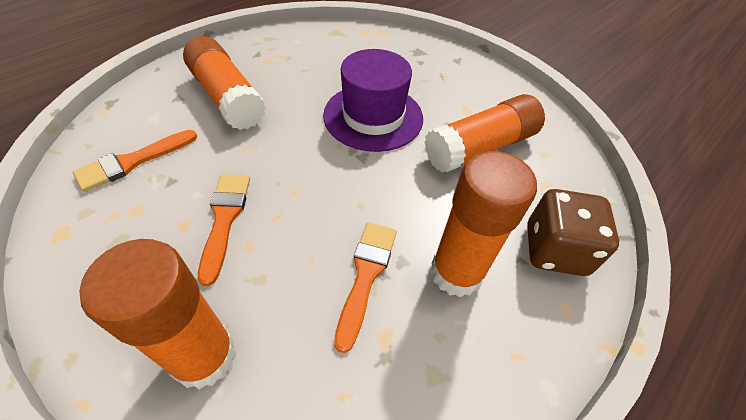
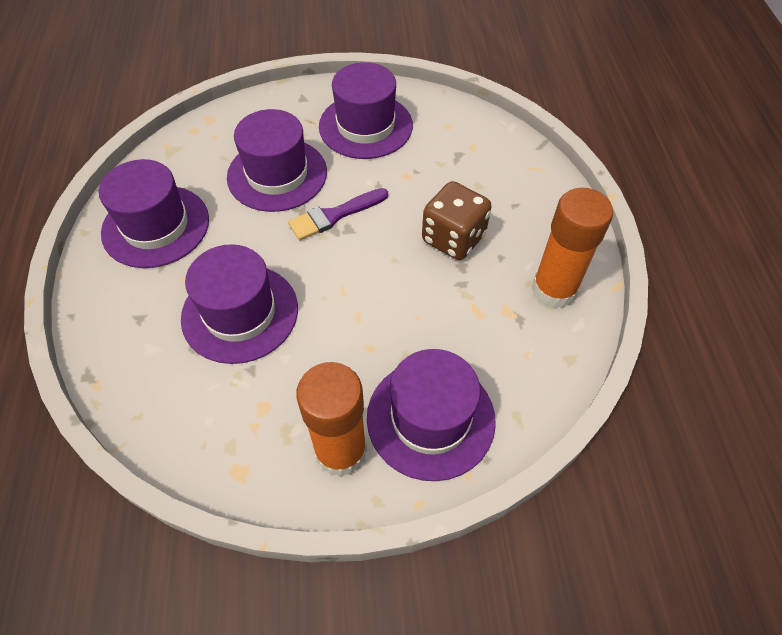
orange brush: 3 -> 0
orange glue stick: 4 -> 2
purple brush: 0 -> 1
purple hat: 1 -> 5

